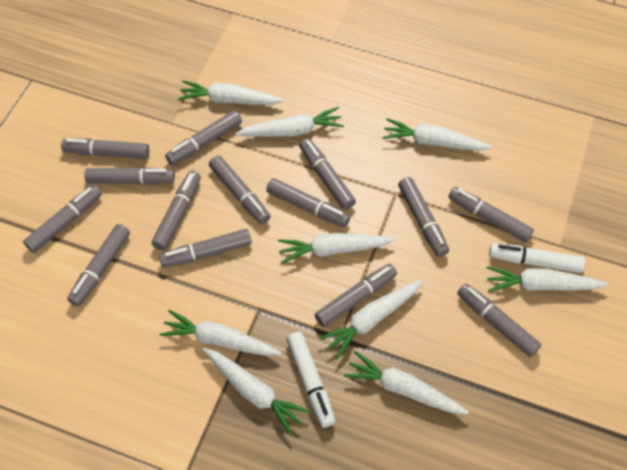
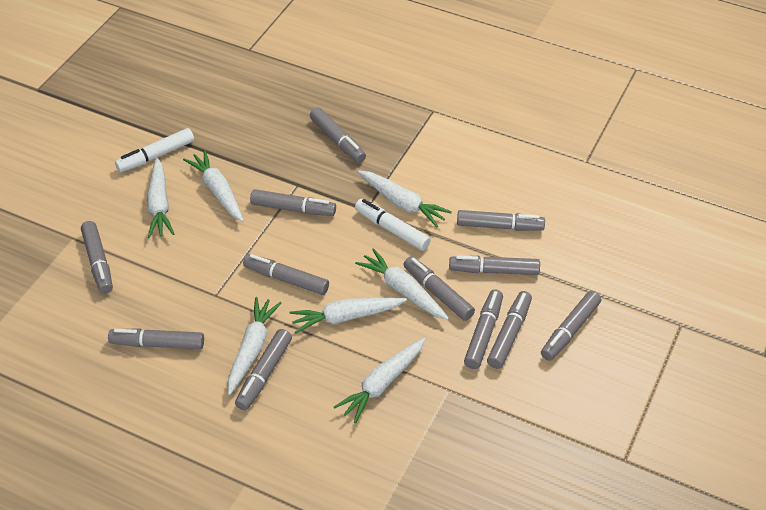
grey marker: 14 -> 12
white carrot: 9 -> 7

